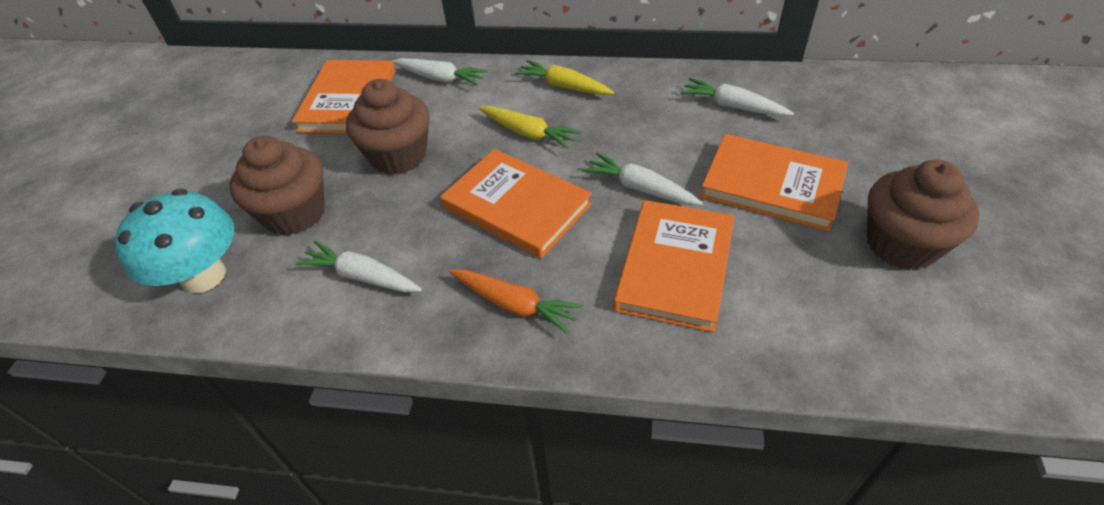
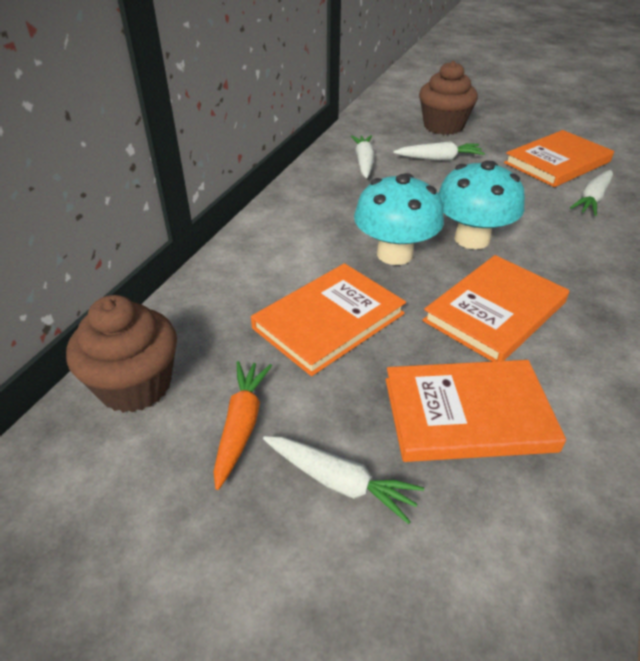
brown cupcake: 3 -> 2
turquoise mushroom: 1 -> 2
yellow carrot: 2 -> 0

